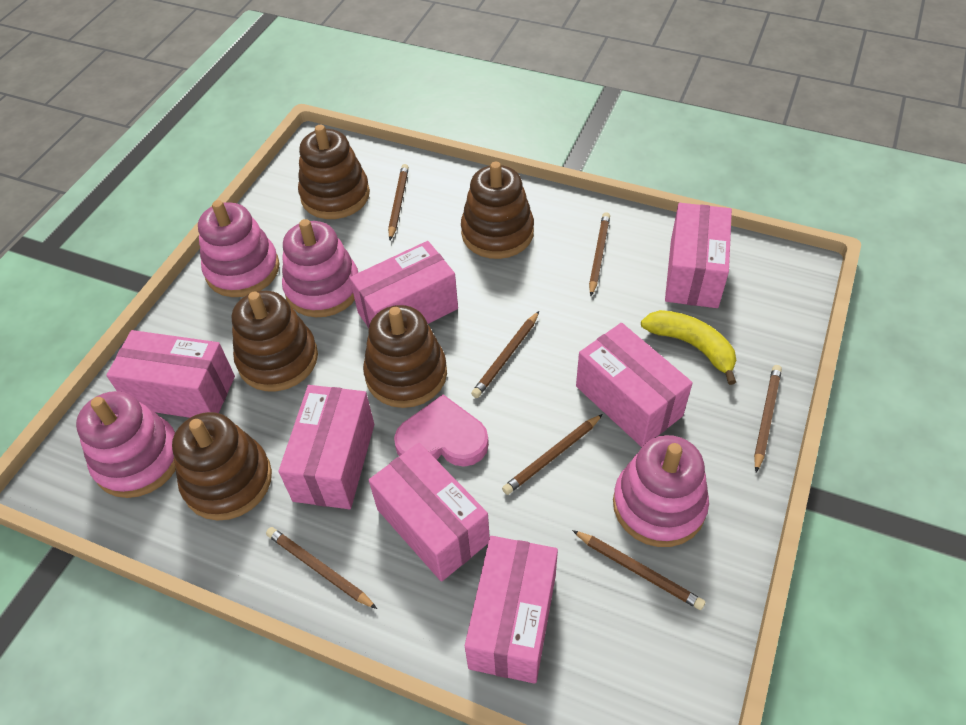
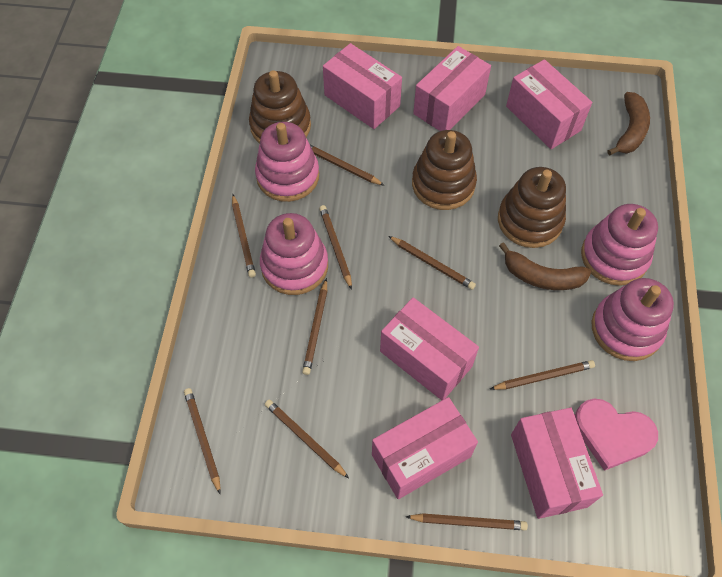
brown banana: 0 -> 2
brown pencil: 7 -> 9
brown stacking toy: 5 -> 3
pink box: 7 -> 6
yellow banana: 1 -> 0

